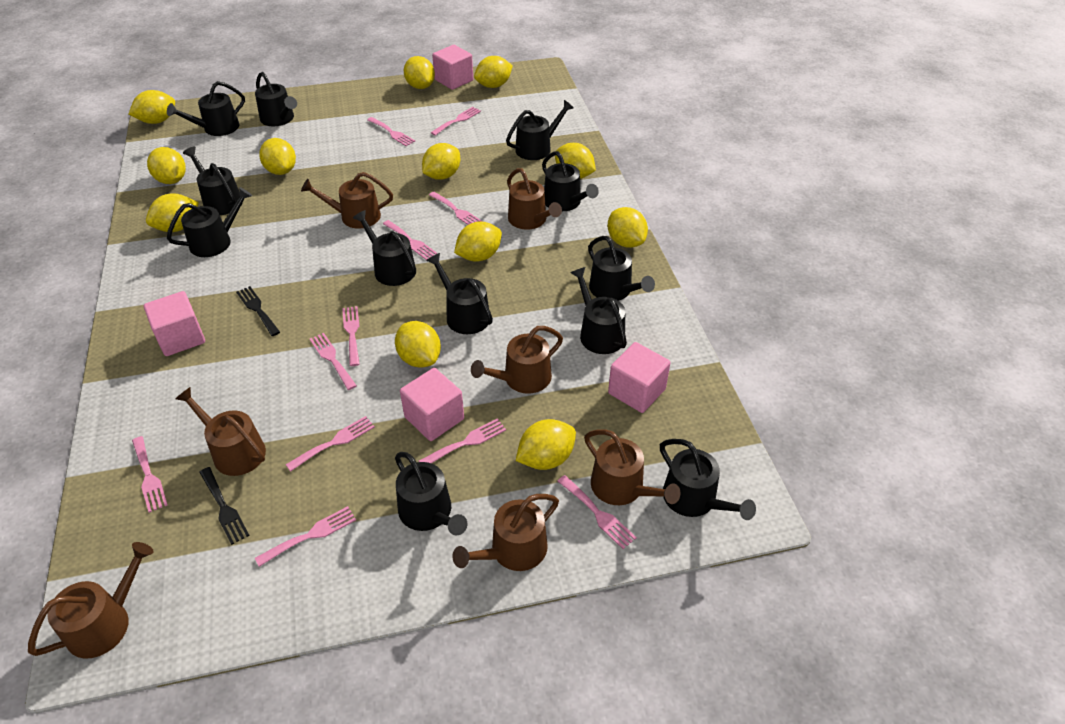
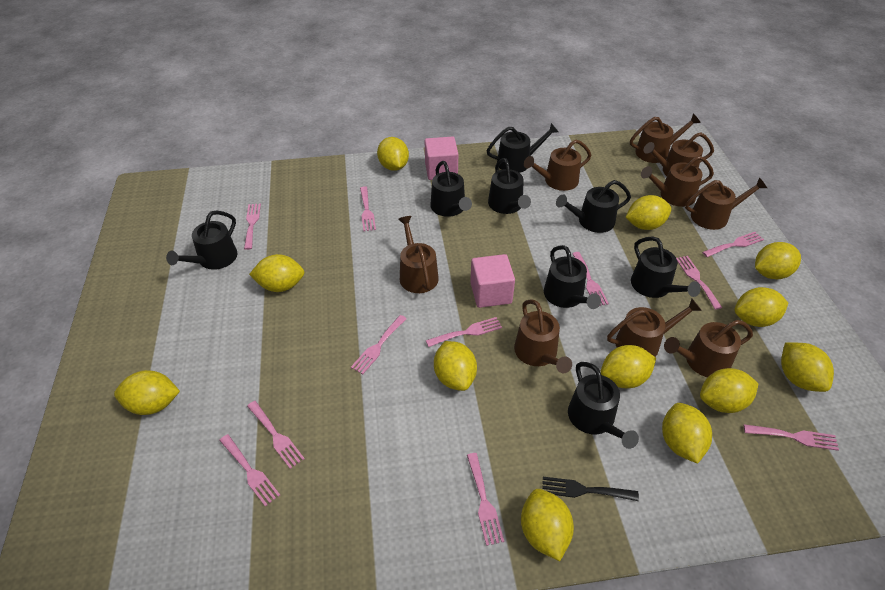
black fork: 2 -> 1
black watering can: 12 -> 8
brown watering can: 7 -> 9
pink cube: 4 -> 2

